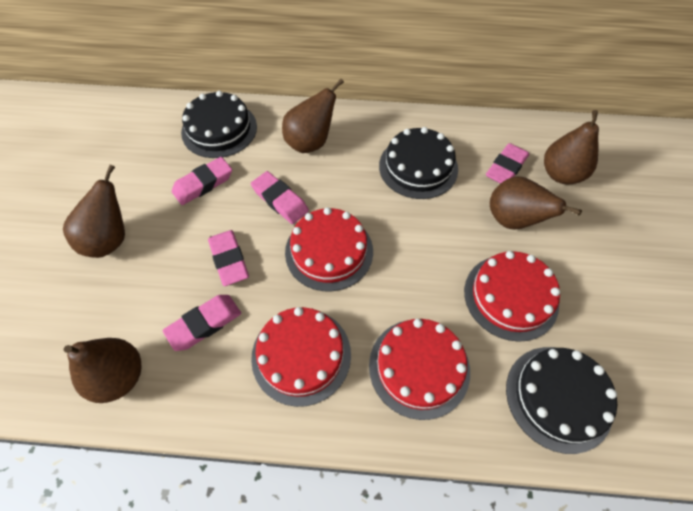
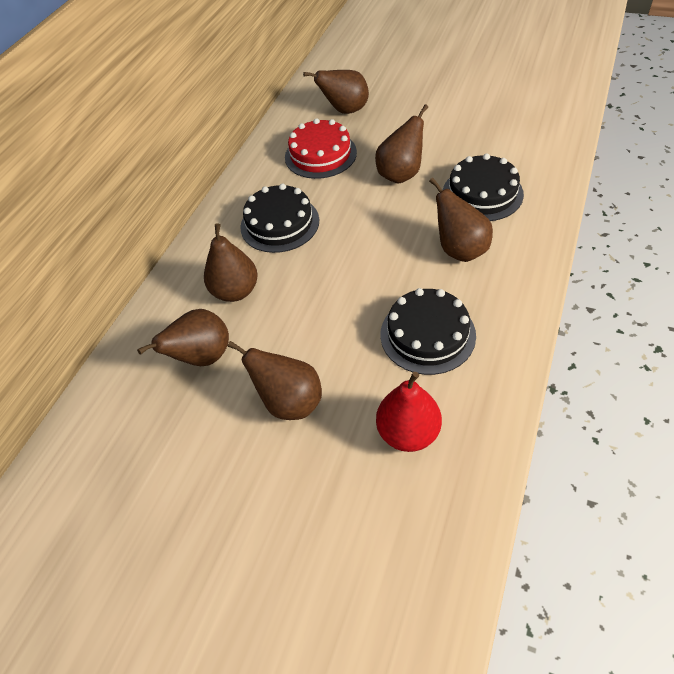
brown pear: 5 -> 6
pink eraser: 5 -> 0
red cake: 4 -> 1
red pear: 0 -> 1

